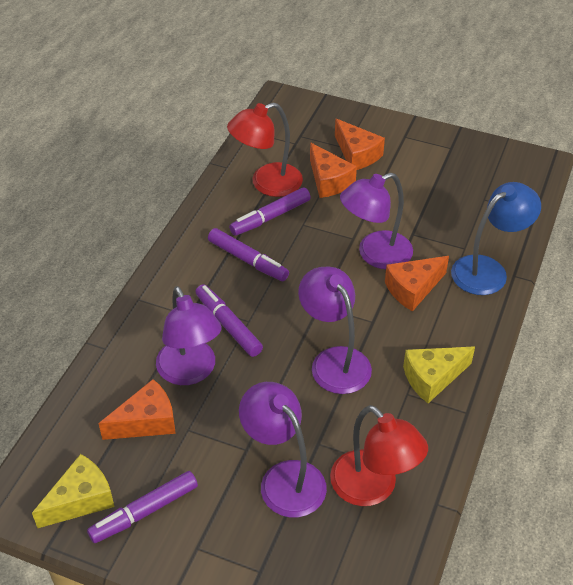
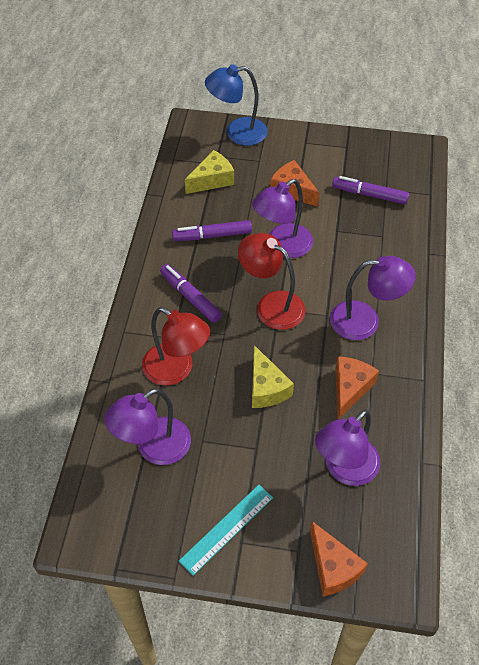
orange cheese: 4 -> 3
purple marker: 4 -> 3
turquoise ruler: 0 -> 1

